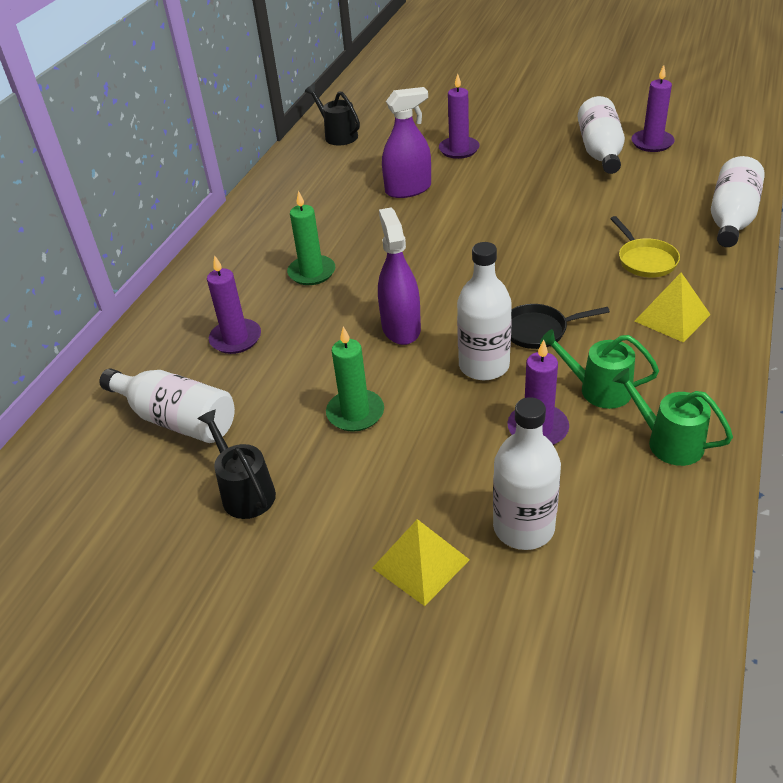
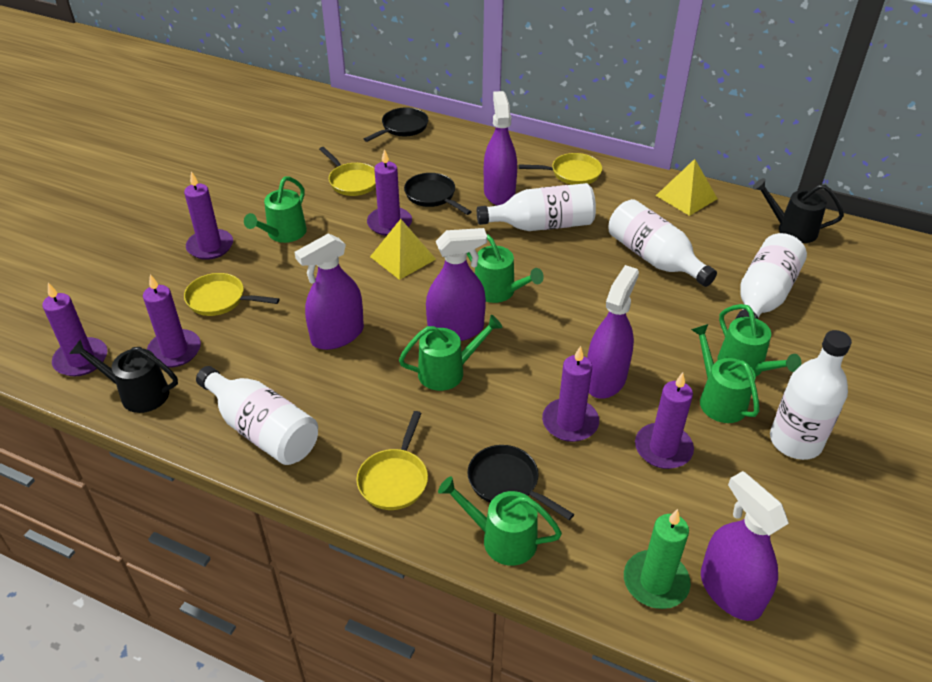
black pan: 1 -> 3
green candle: 2 -> 1
green watering can: 2 -> 6
purple candle: 4 -> 6
purple spray bottle: 2 -> 5
yellow pan: 1 -> 4

